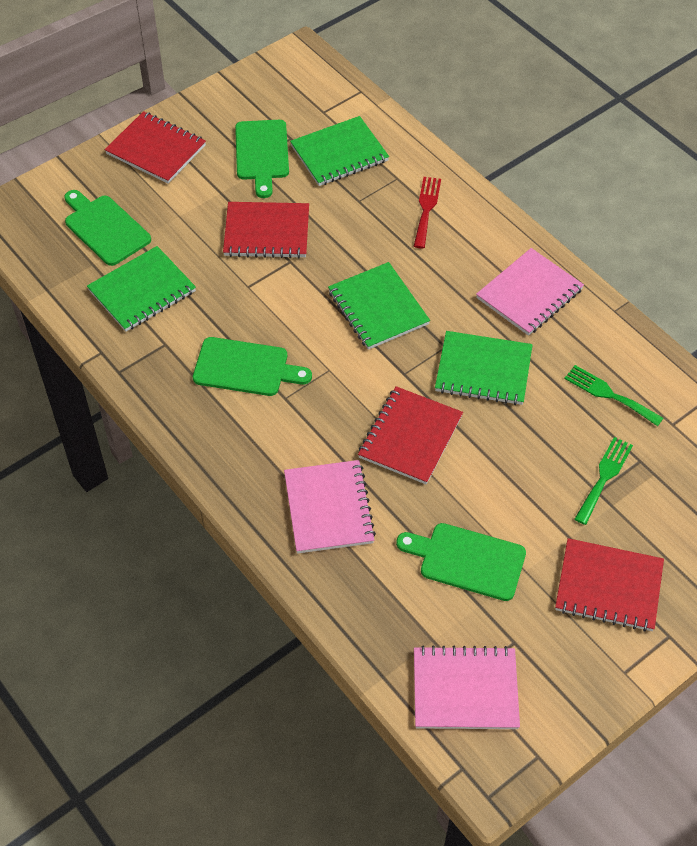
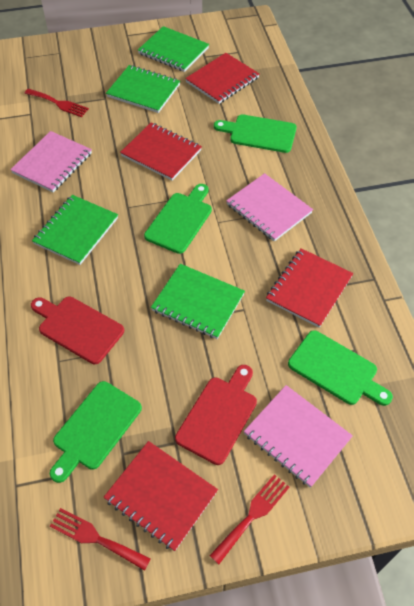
green fork: 2 -> 0
red cutting board: 0 -> 2
red fork: 1 -> 3

